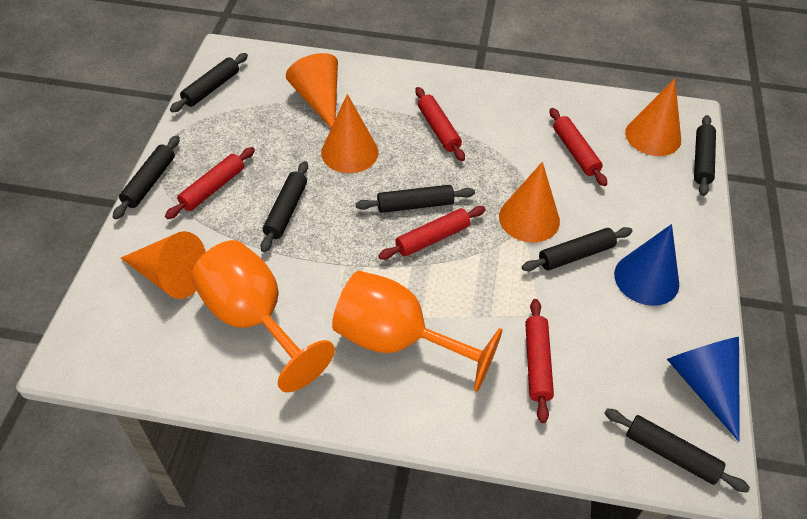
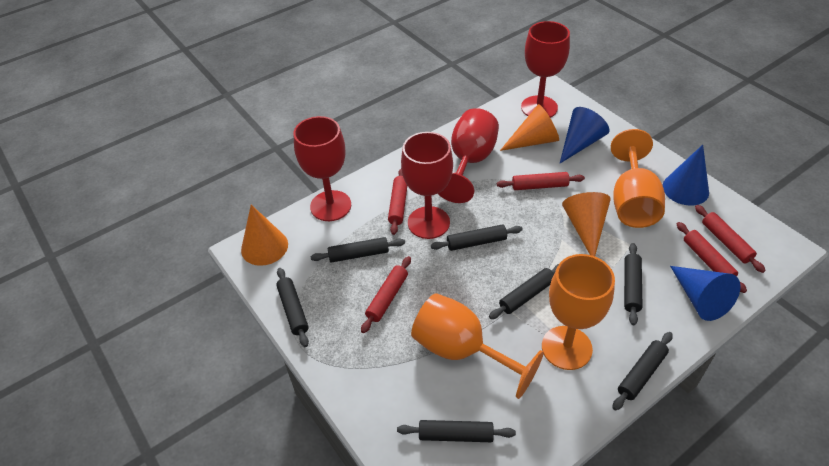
blue cone: 2 -> 3
orange cone: 5 -> 3
orange goblet: 2 -> 3
red goblet: 0 -> 4

